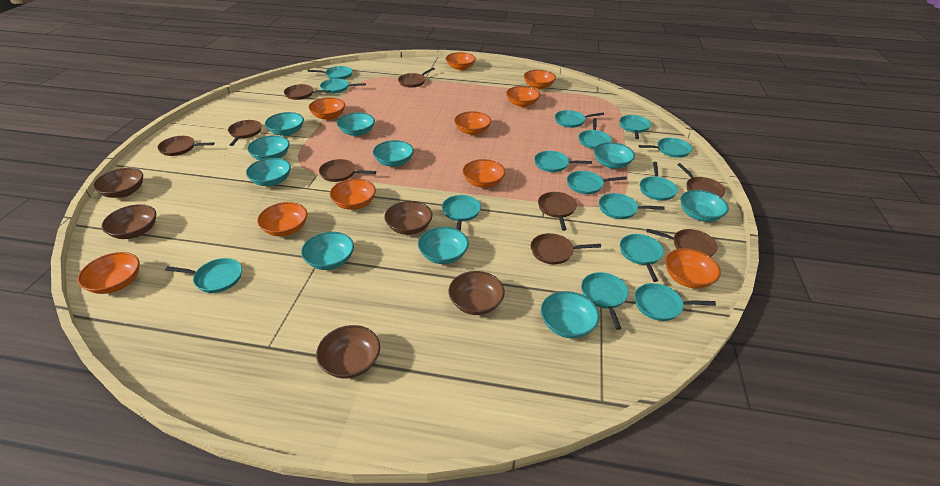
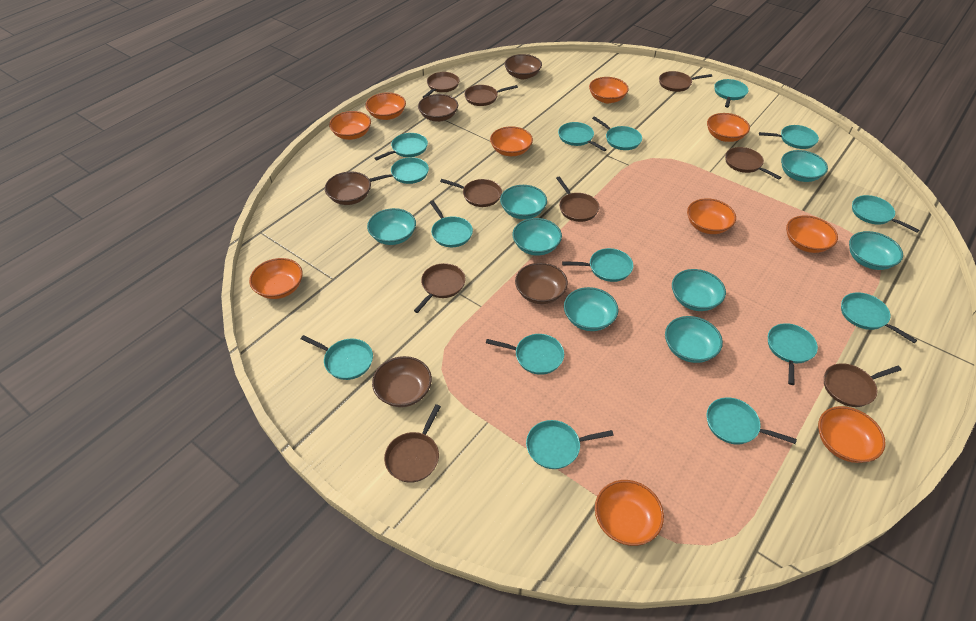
turquoise bowl: 10 -> 8

